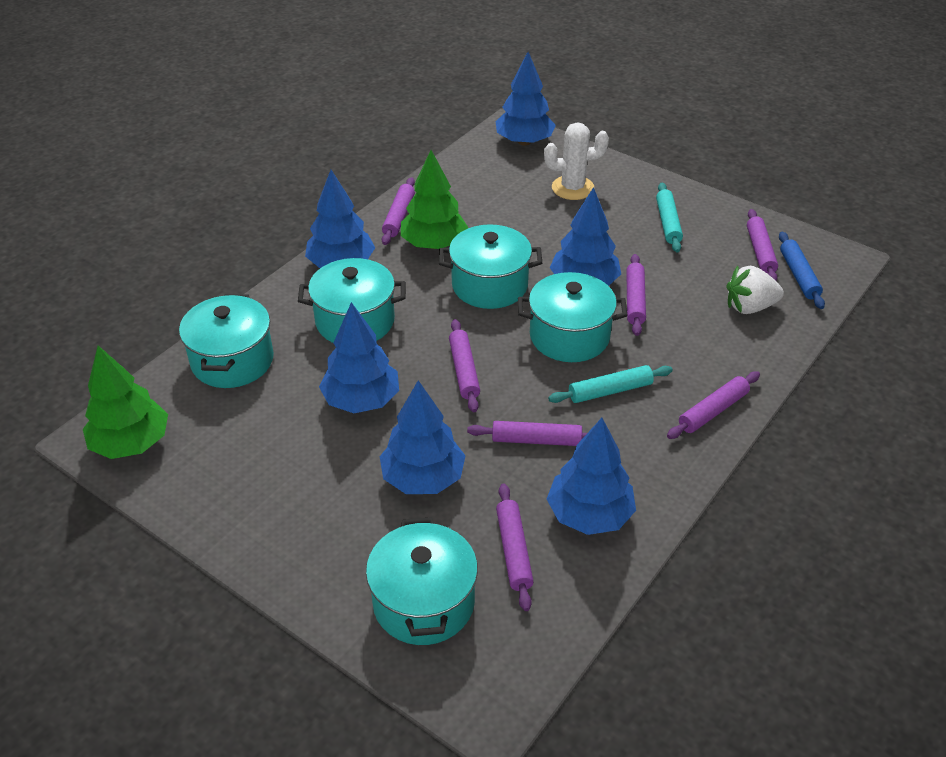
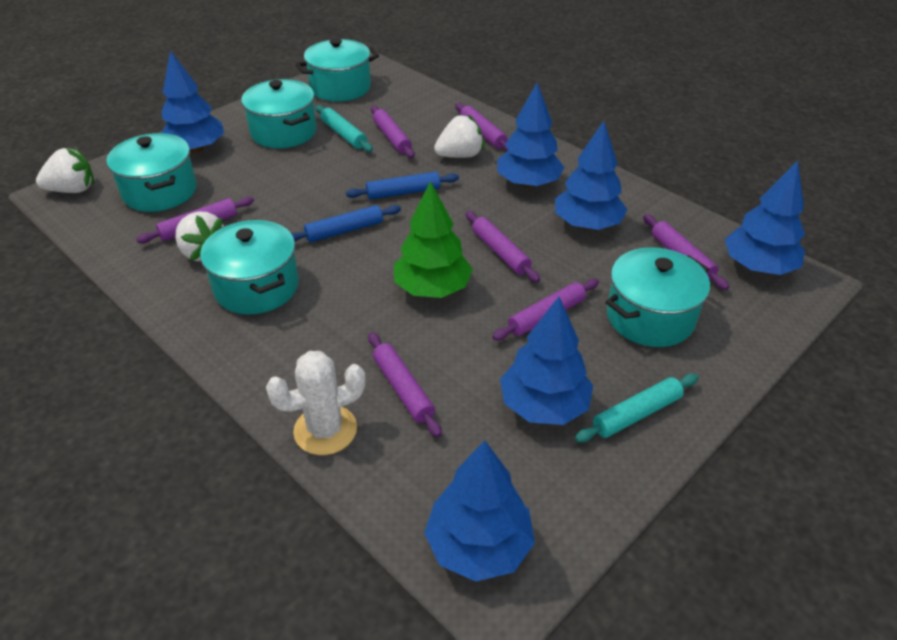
blue rolling pin: 1 -> 2
green tree: 2 -> 1
white strawberry: 1 -> 3

